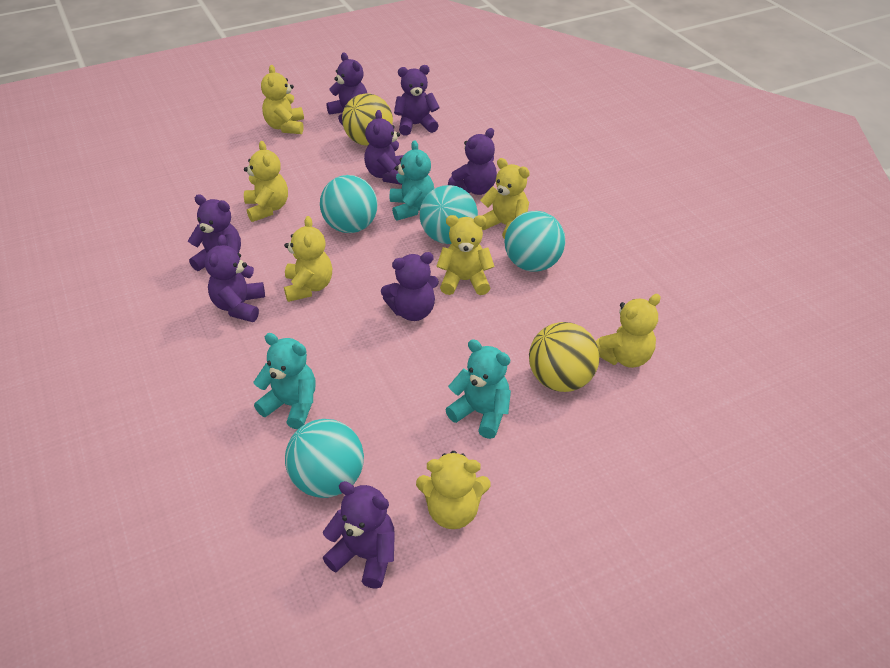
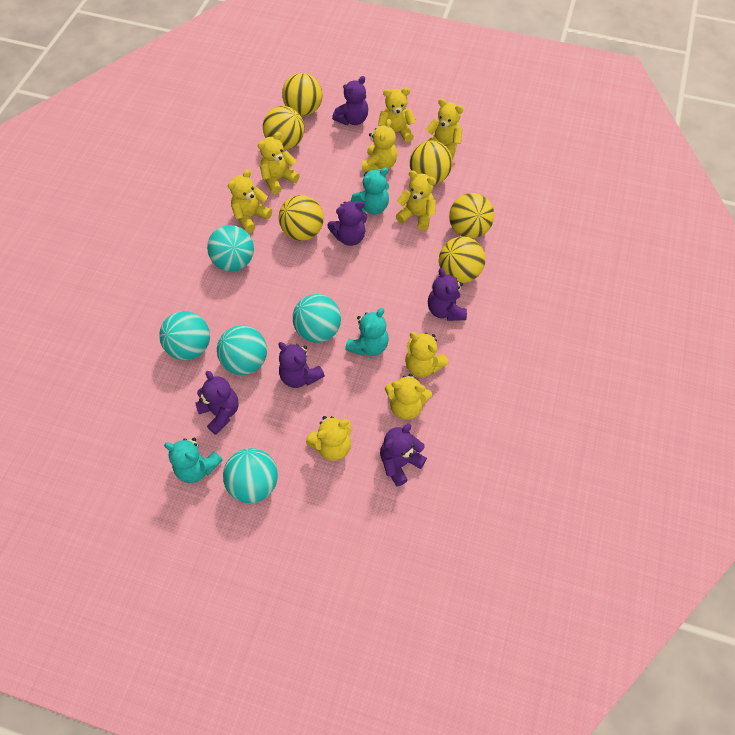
purple teddy bear: 8 -> 6
turquoise ball: 4 -> 5
yellow ball: 2 -> 6
yellow teddy bear: 7 -> 9

